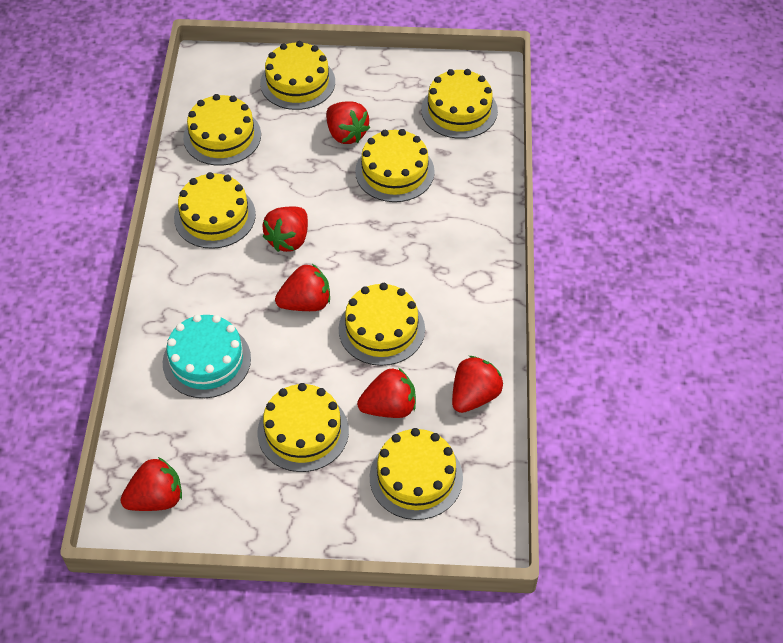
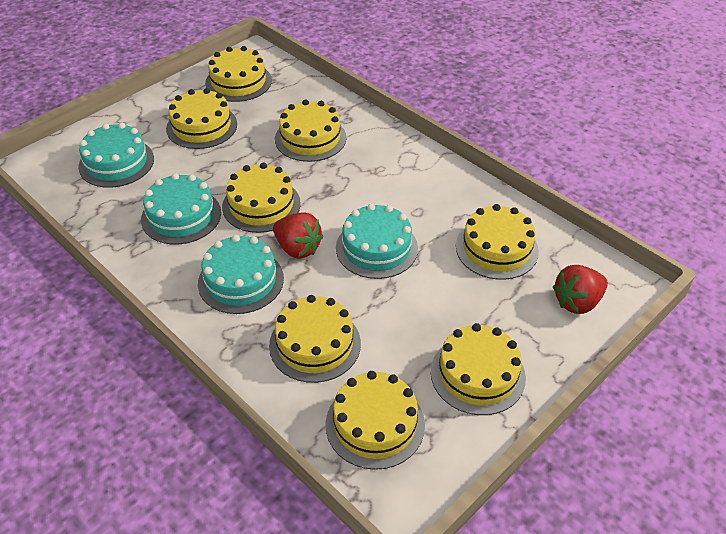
red strawberry: 6 -> 2
turquoise cake: 1 -> 4

